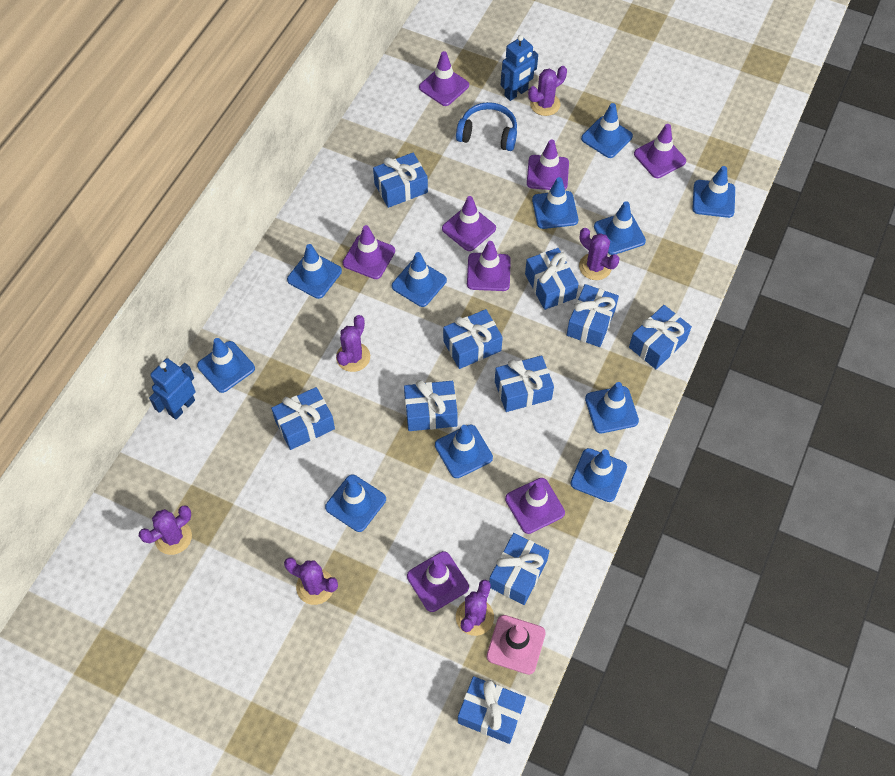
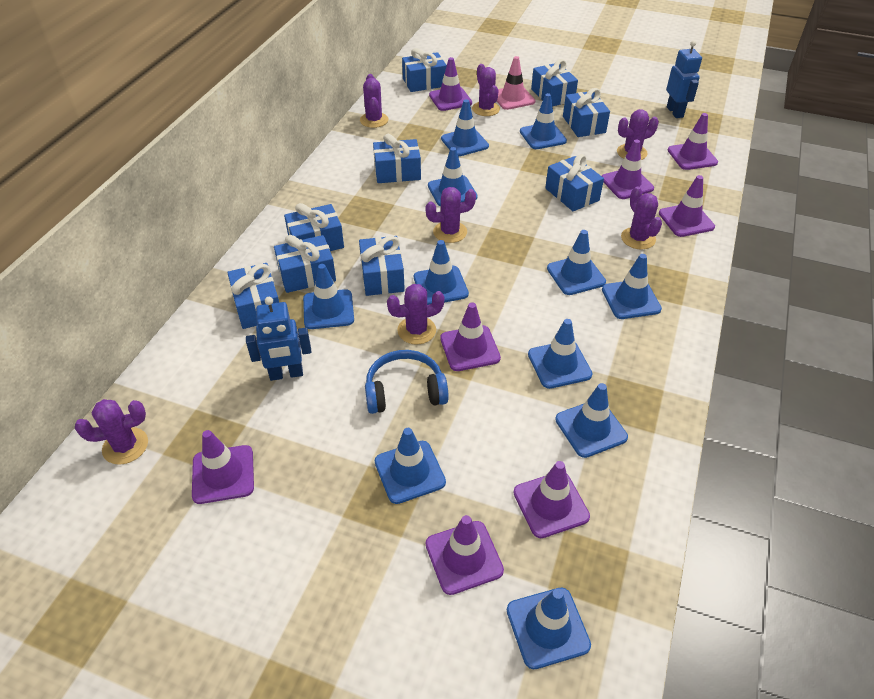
blue gift: 10 -> 9
purple cactus: 6 -> 7

